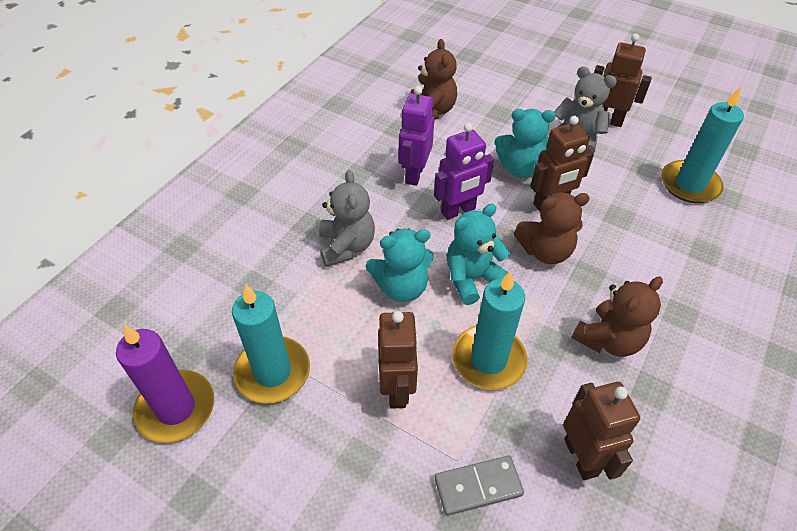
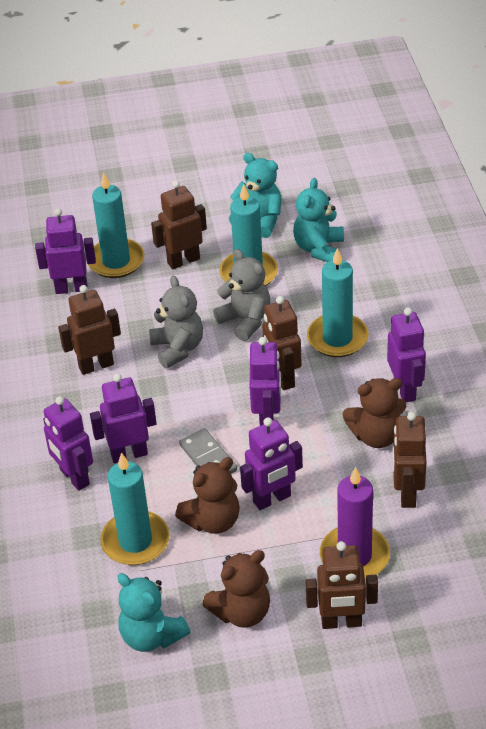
brown robot: 4 -> 5
purple robot: 2 -> 6
turquoise candle: 3 -> 4

